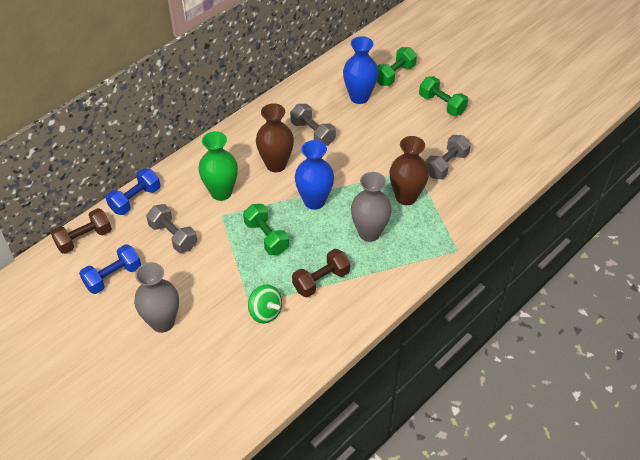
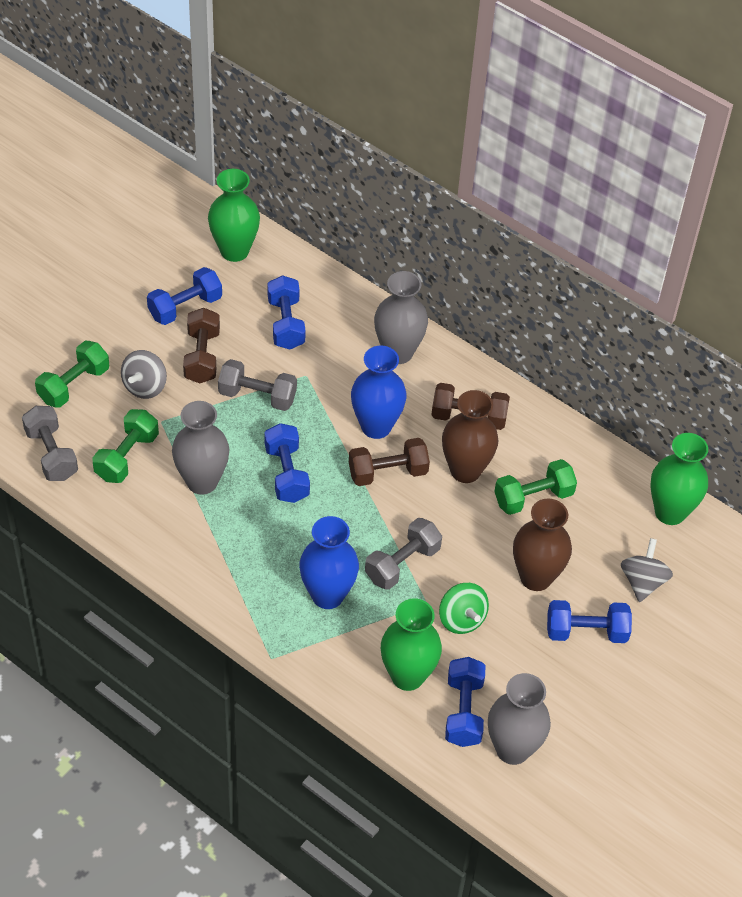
blue dumbbell: 2 -> 5
brown dumbbell: 2 -> 3
green vase: 1 -> 3
grey spinning top: 0 -> 2
grey vase: 2 -> 3

